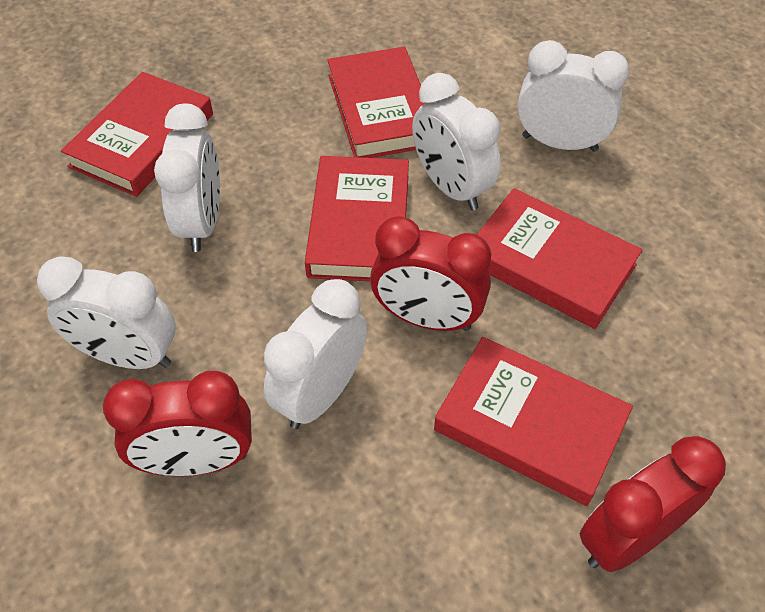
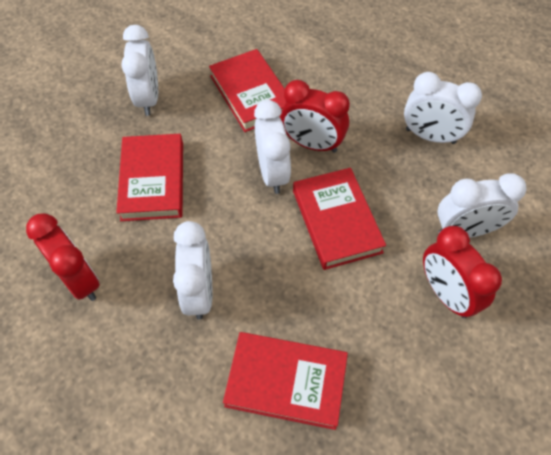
red book: 5 -> 4

